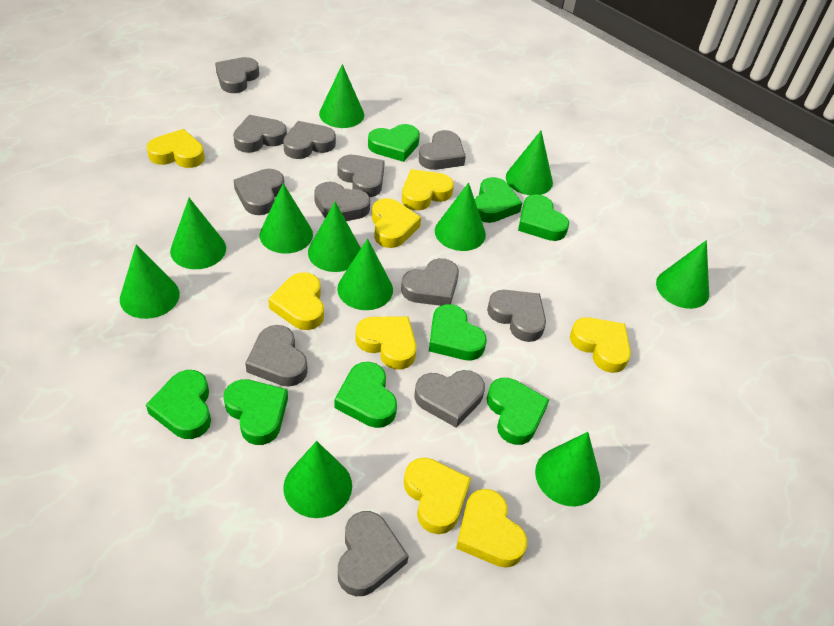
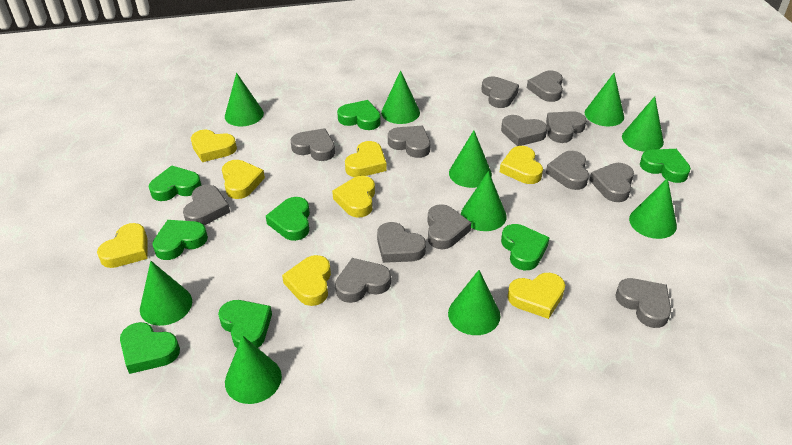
green cone: 11 -> 10
grey heart: 12 -> 13

